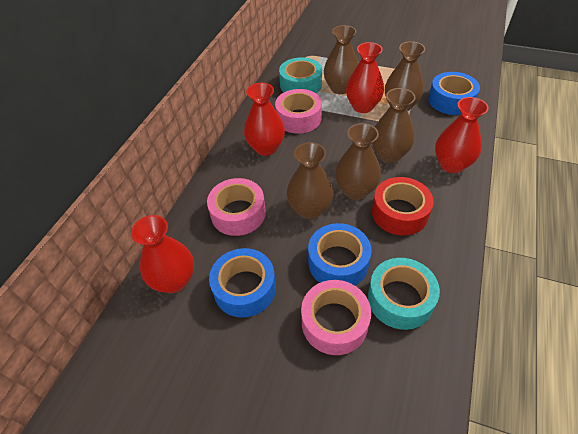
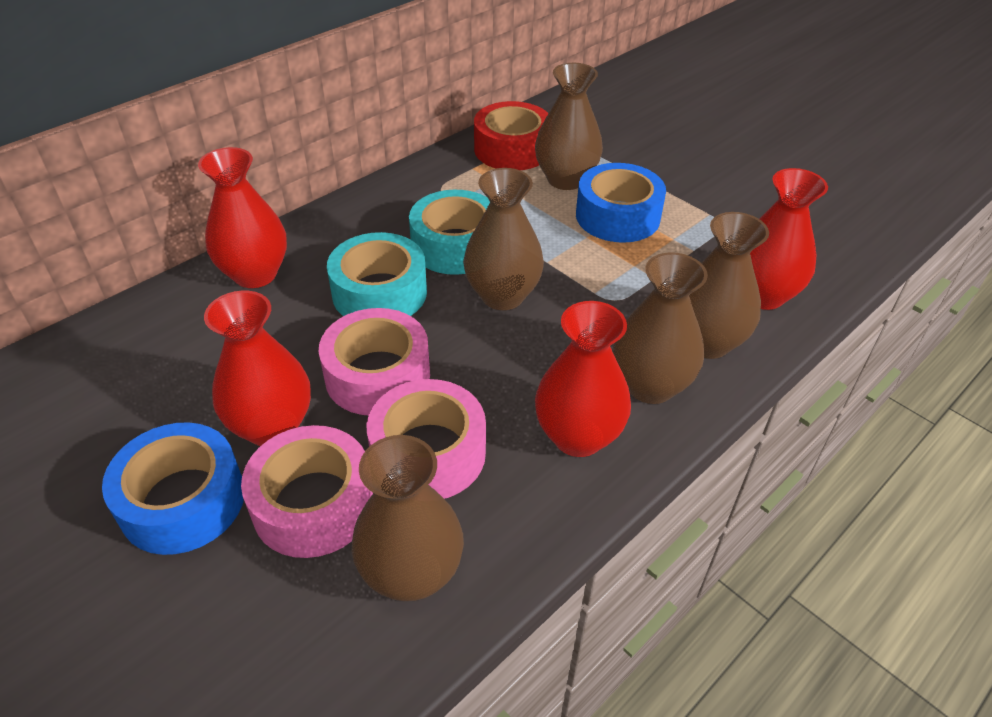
blue tape: 3 -> 2

